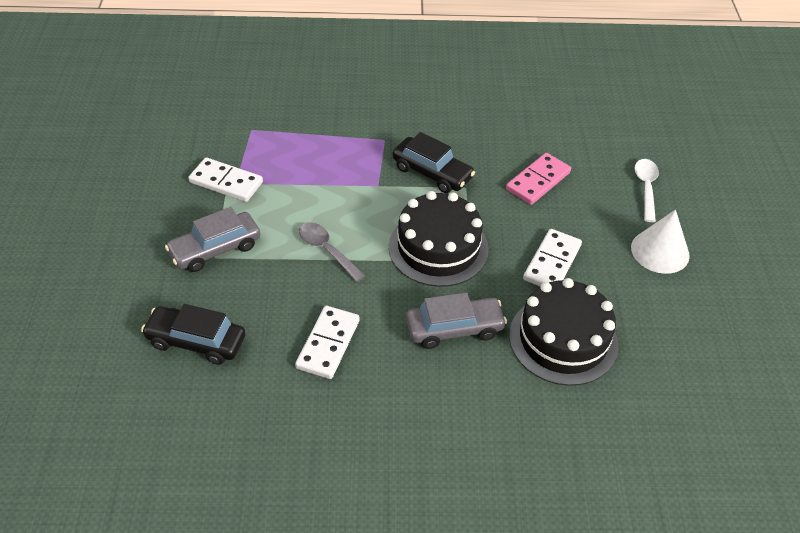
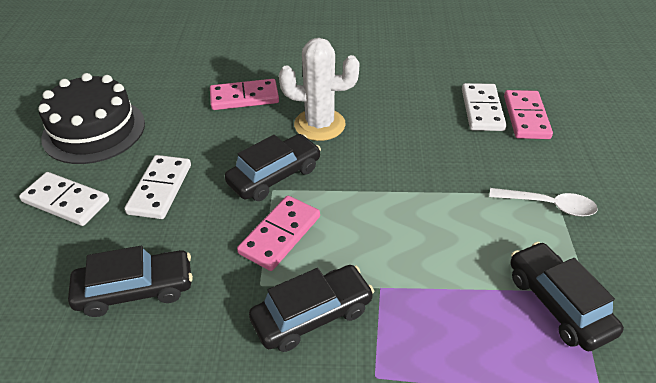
black cake: 2 -> 1
black car: 2 -> 4
grey car: 2 -> 0
grey spoon: 1 -> 0
pink domino: 1 -> 3
white cactus: 0 -> 1
white cone: 1 -> 0

